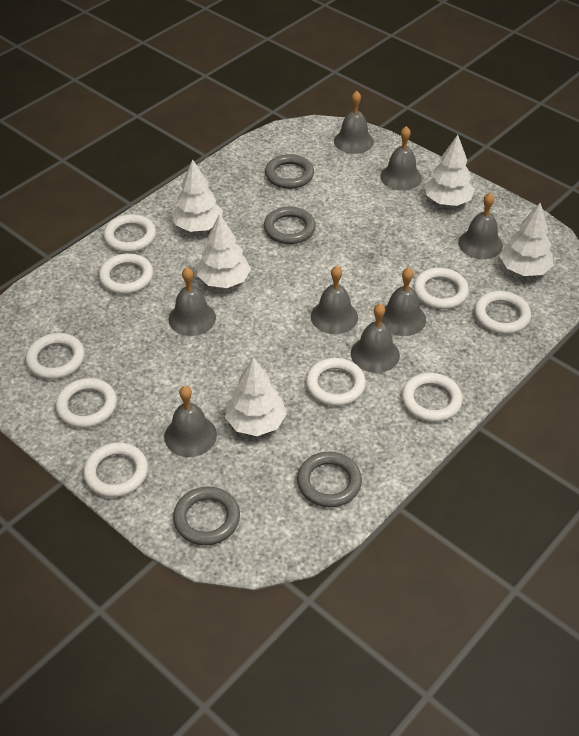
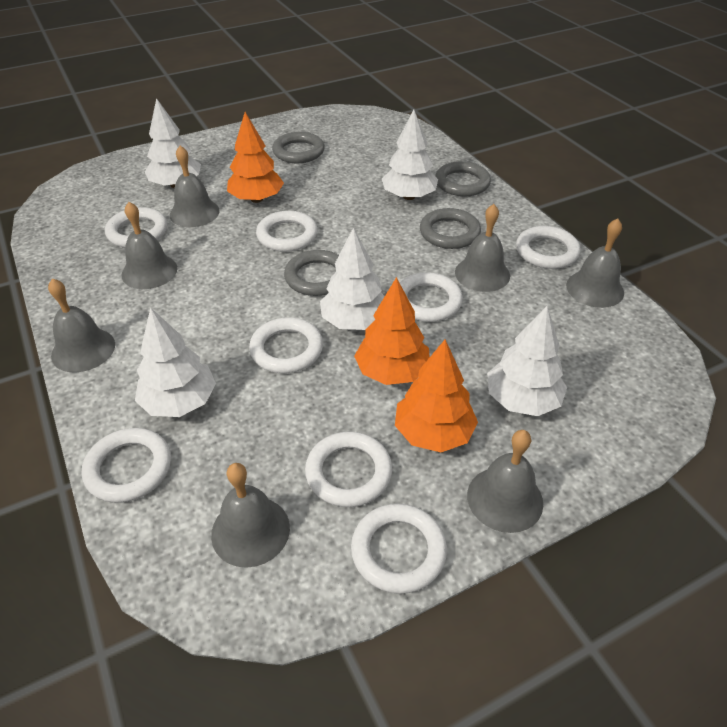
grey bell: 8 -> 7
orange tree: 0 -> 3
white ring: 9 -> 8

